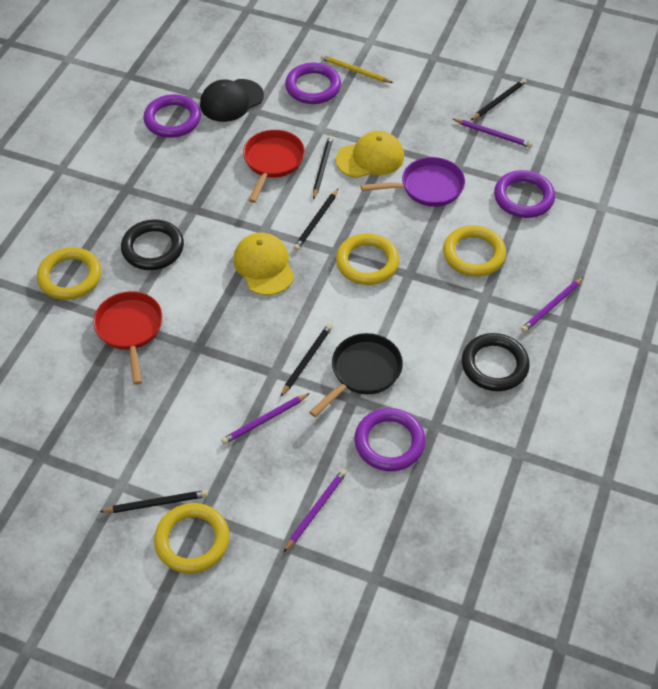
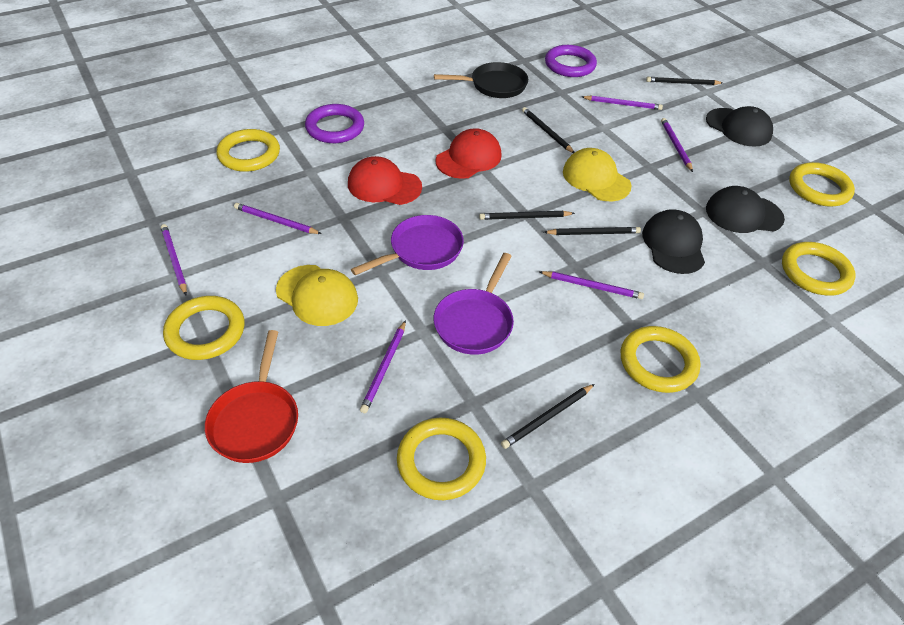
black cap: 1 -> 3
black ring: 2 -> 0
purple pan: 1 -> 2
purple pencil: 4 -> 6
purple ring: 4 -> 2
red cap: 0 -> 2
red pan: 2 -> 1
yellow pencil: 1 -> 0
yellow ring: 4 -> 6

